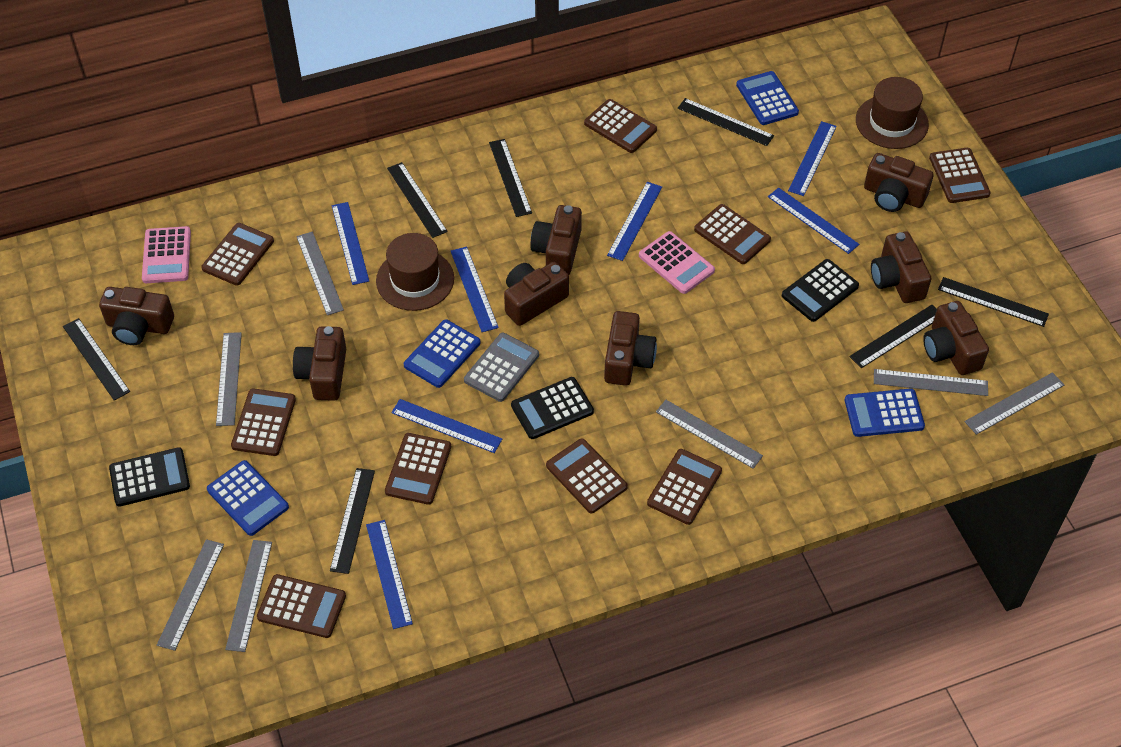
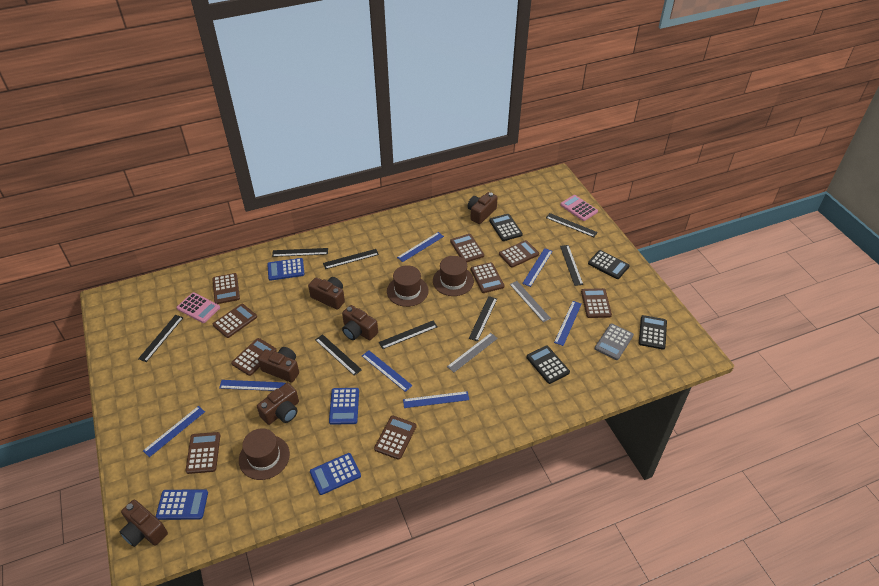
black calculator: 3 -> 4
black ruler: 7 -> 8
brown camera: 8 -> 6
brown hat: 2 -> 3
grey ruler: 7 -> 2

